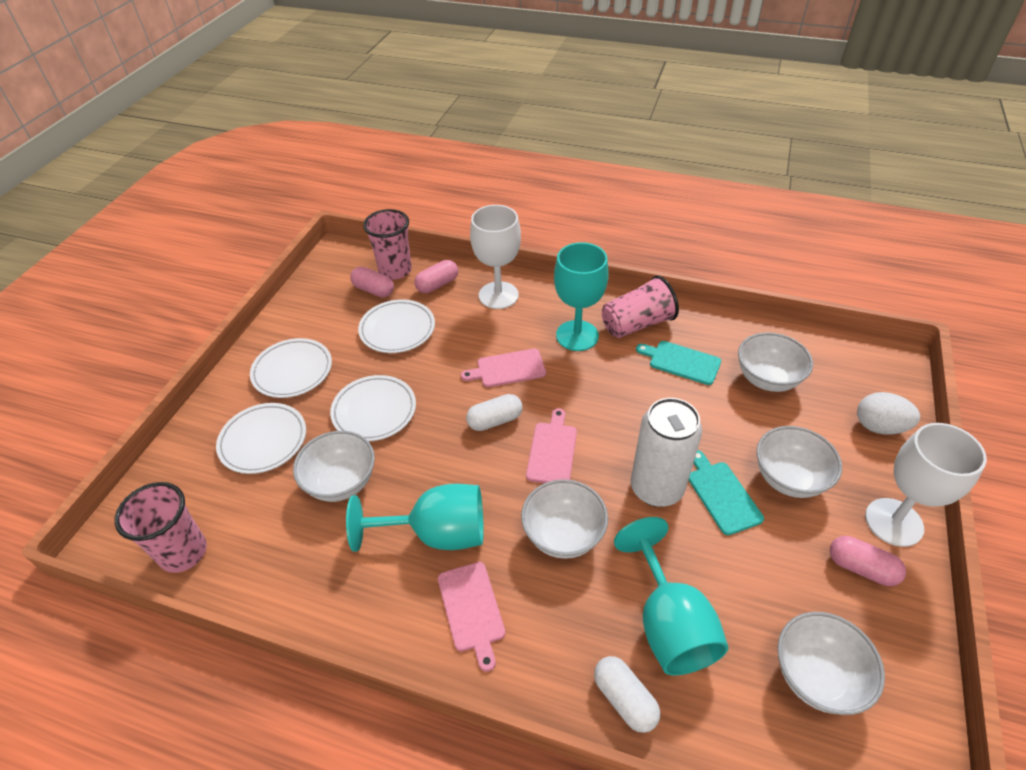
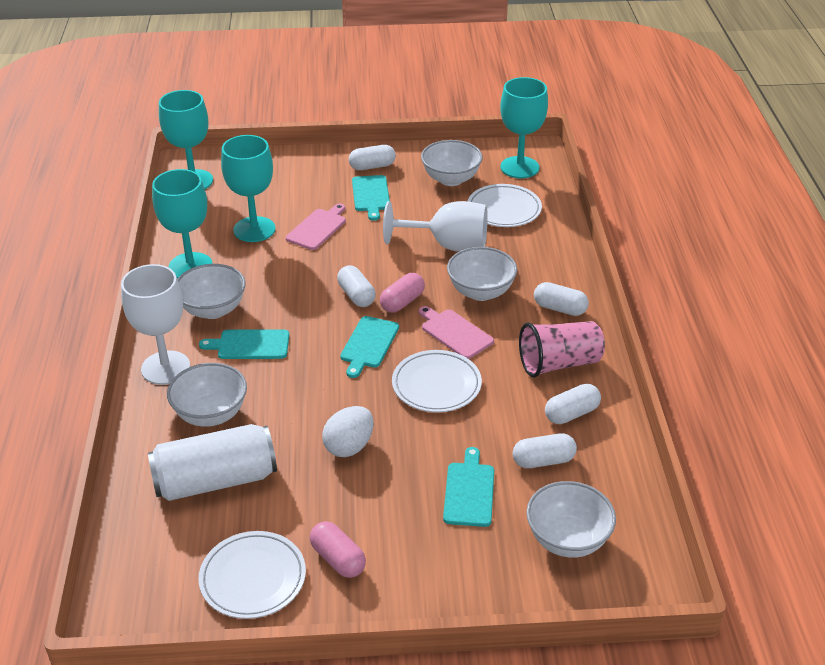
pink capsule: 3 -> 2
pink cup: 3 -> 1
pink cutting board: 3 -> 2
turquoise cutting board: 2 -> 4
turquoise goblet: 3 -> 4
white capsule: 2 -> 5
white plate: 4 -> 3

